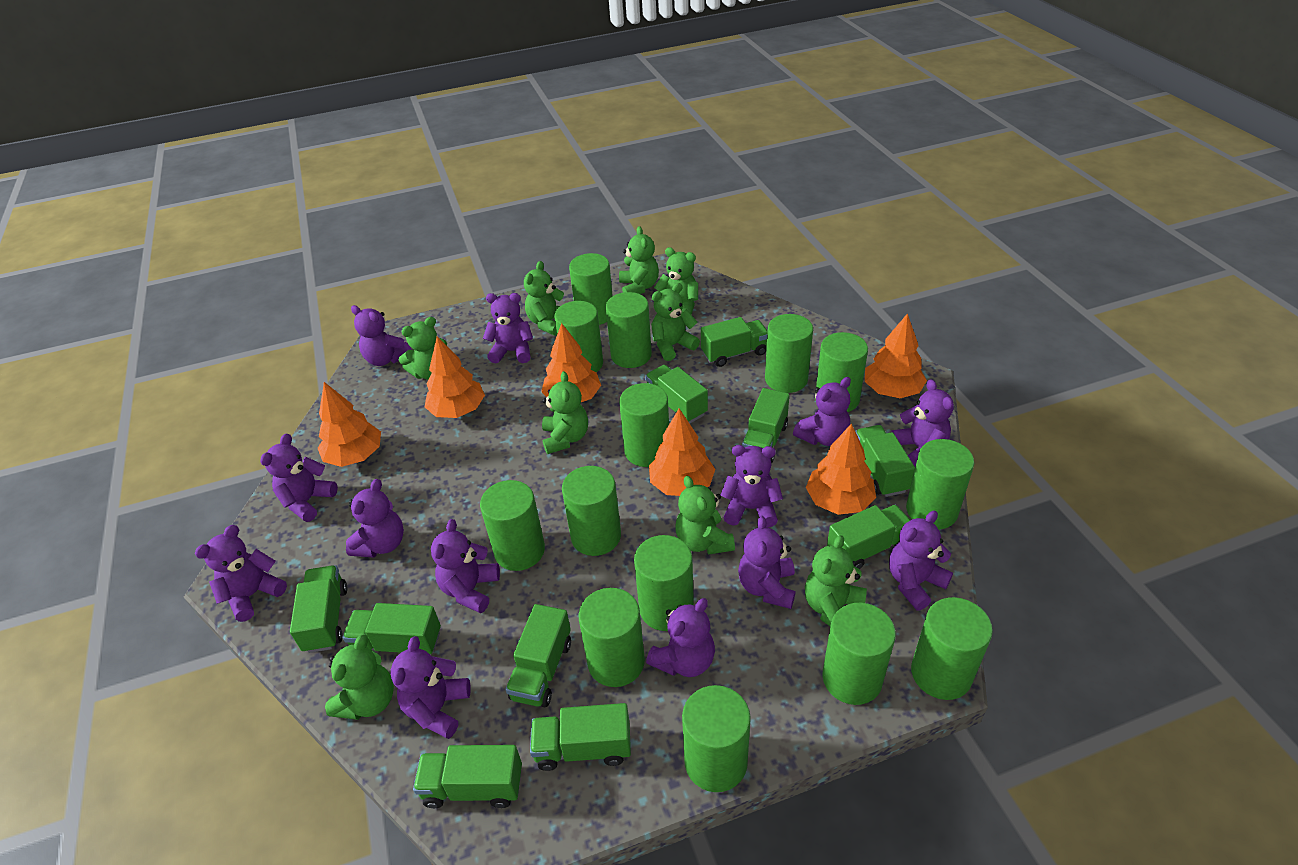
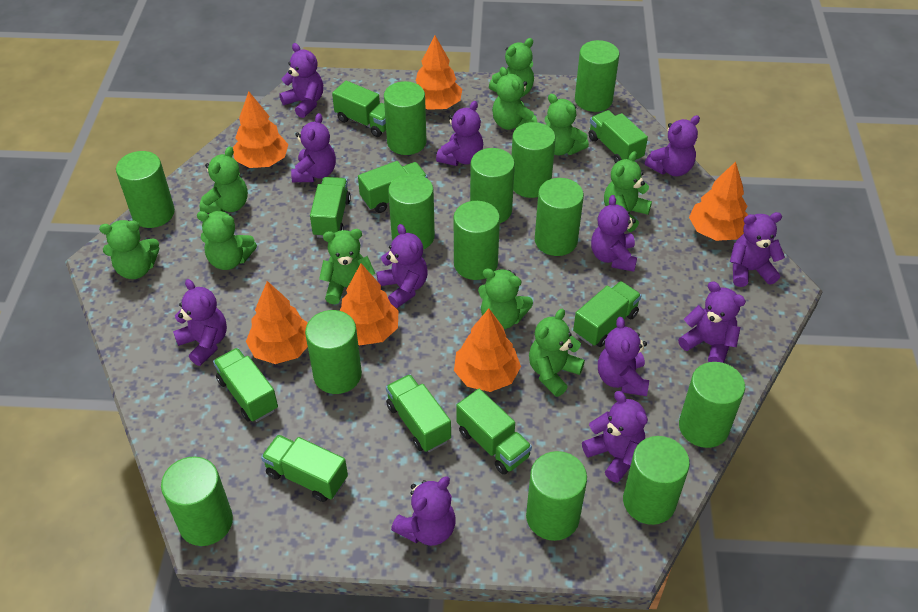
green cylinder: 14 -> 13
green teddy bear: 9 -> 10
green truck: 10 -> 9
purple teddy bear: 13 -> 12

